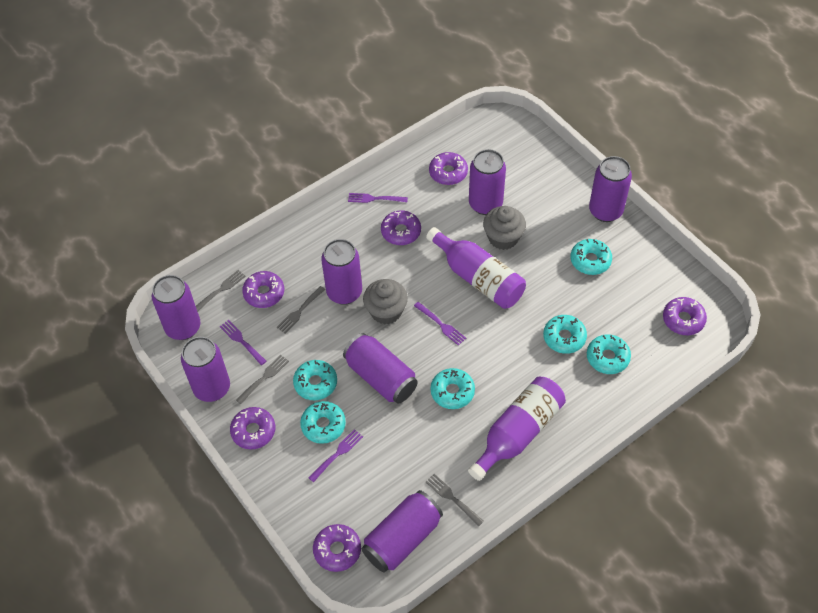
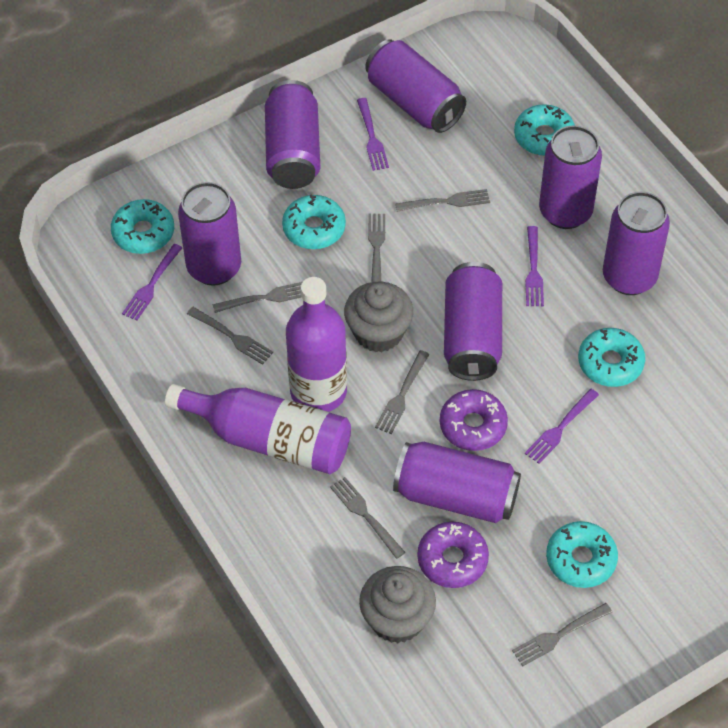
grey fork: 4 -> 7
purple donut: 6 -> 2
turquoise donut: 6 -> 5

